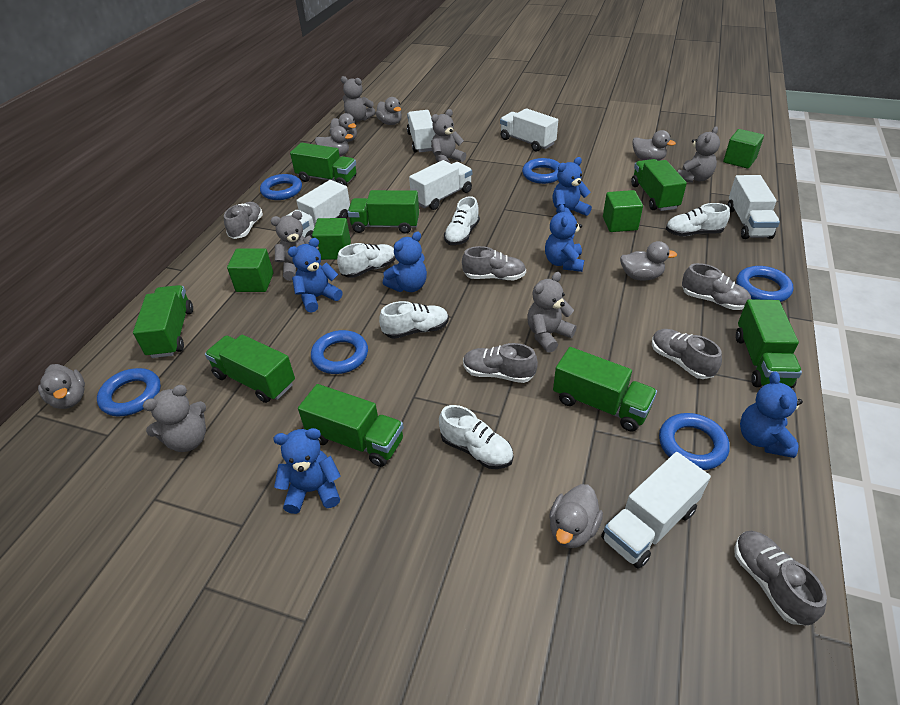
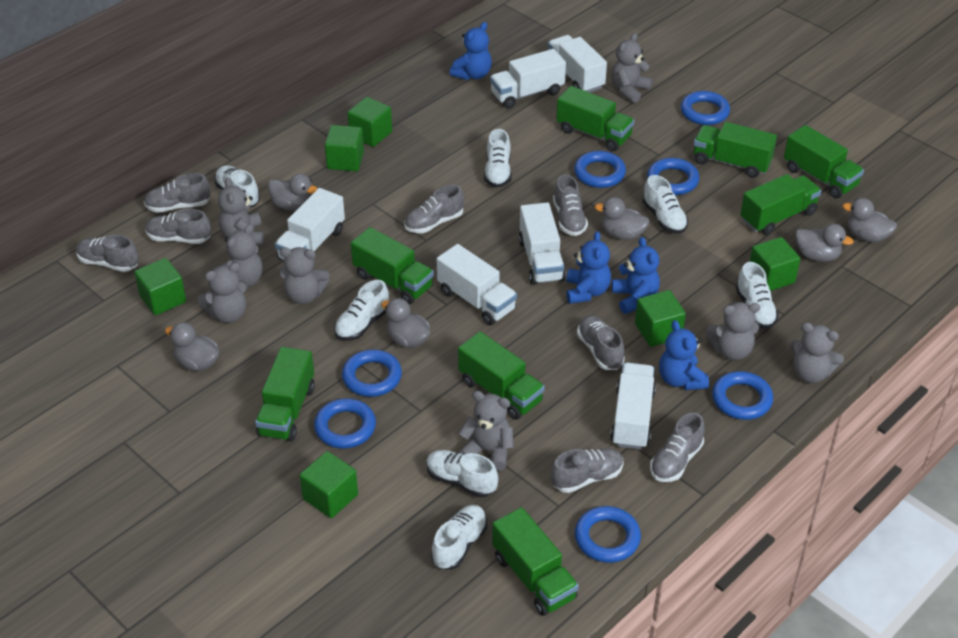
blue ring: 6 -> 7
blue teddy bear: 6 -> 4
green cube: 4 -> 6
grey duck: 7 -> 6
grey shoe: 6 -> 8
grey teddy bear: 6 -> 8
white shoe: 5 -> 7

